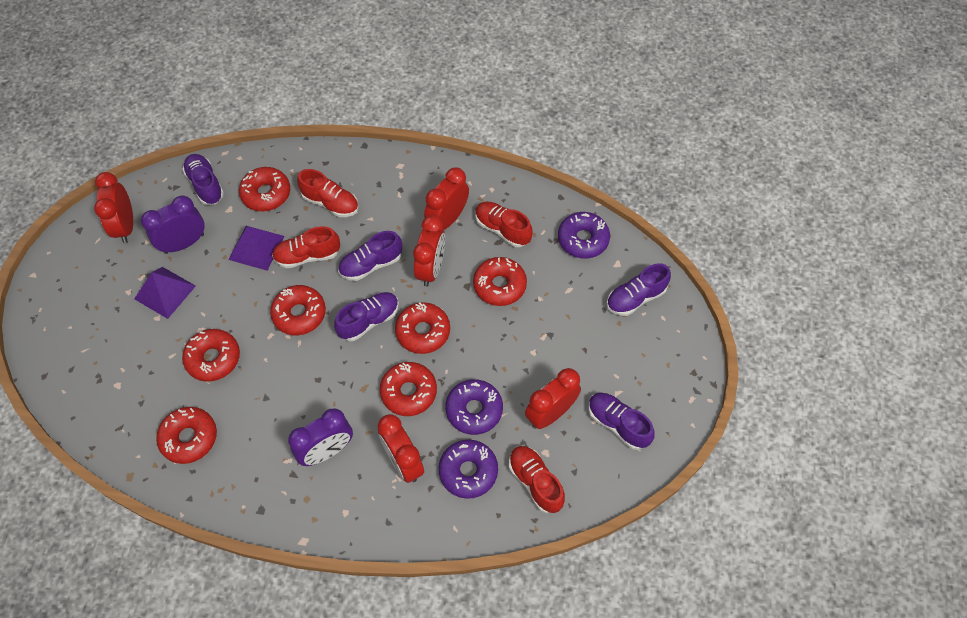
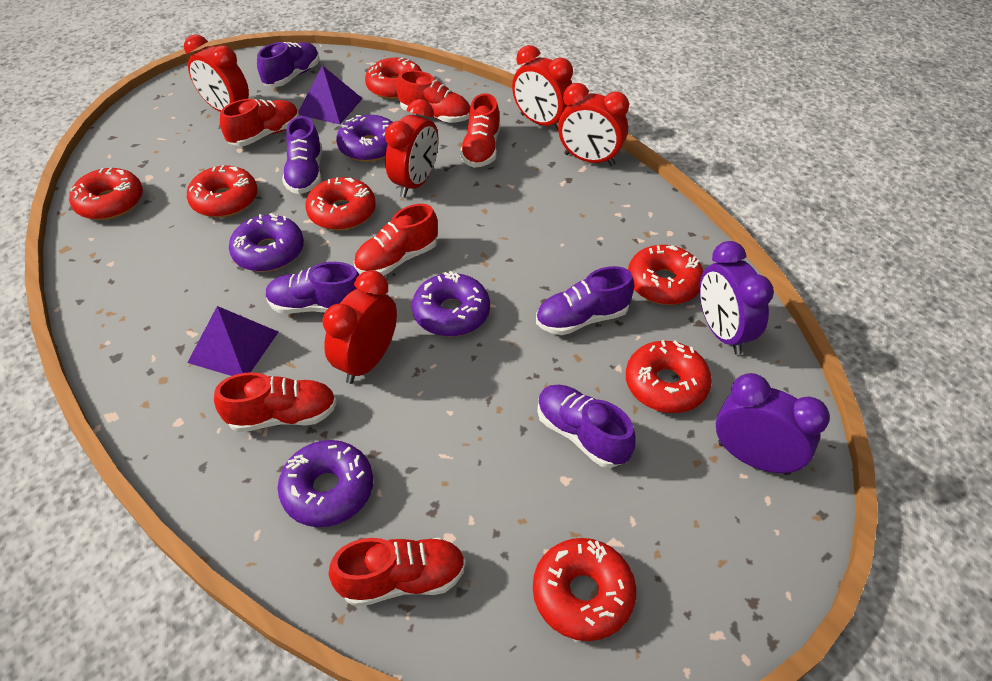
purple donut: 3 -> 4
red shoe: 4 -> 6

